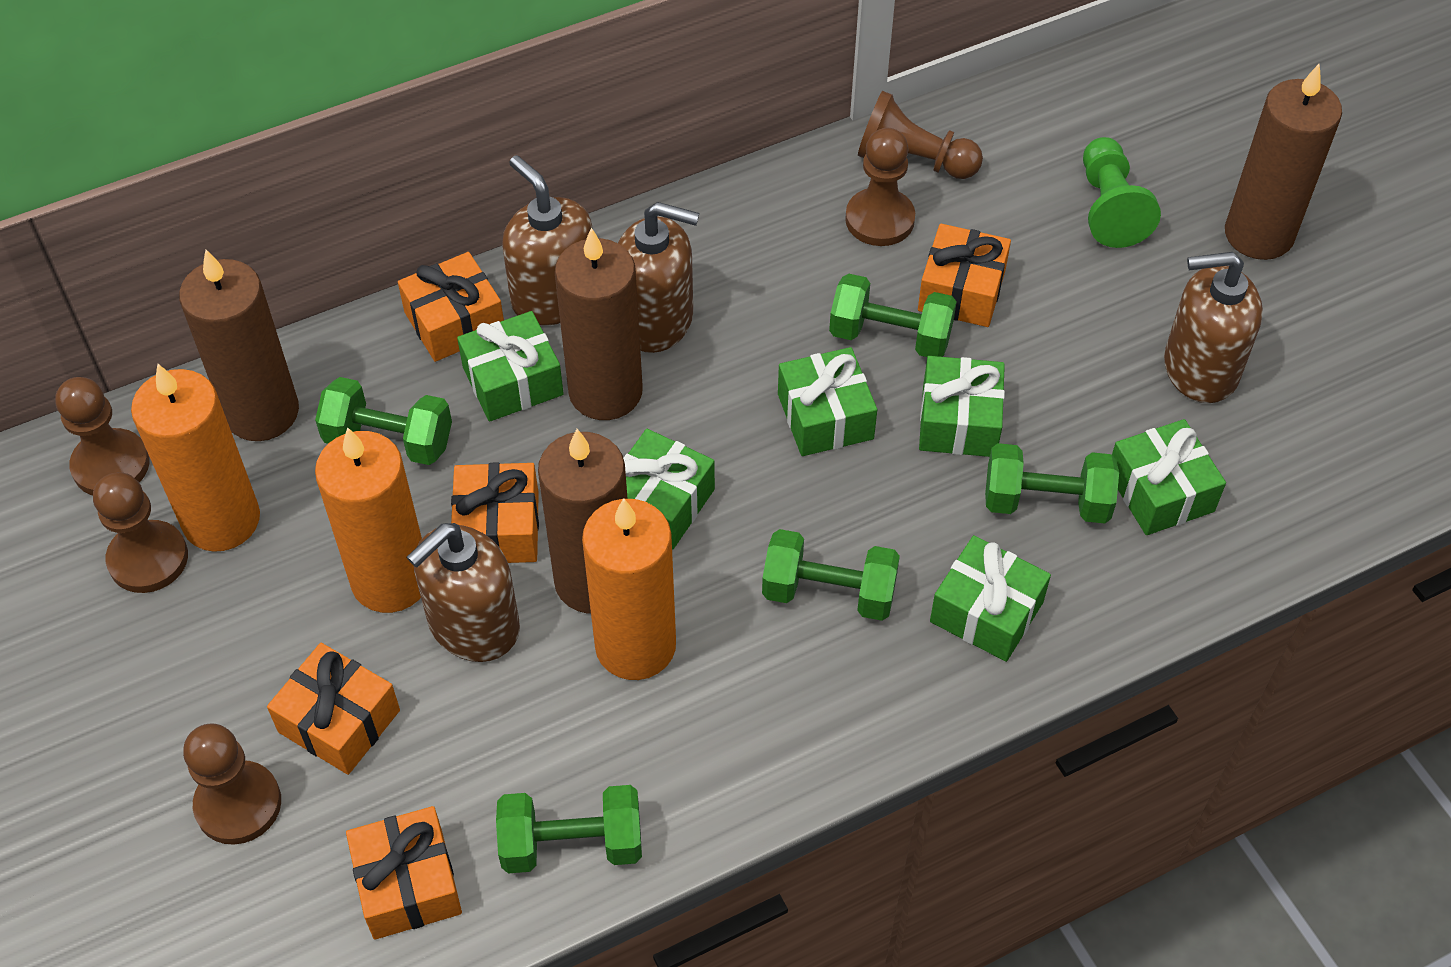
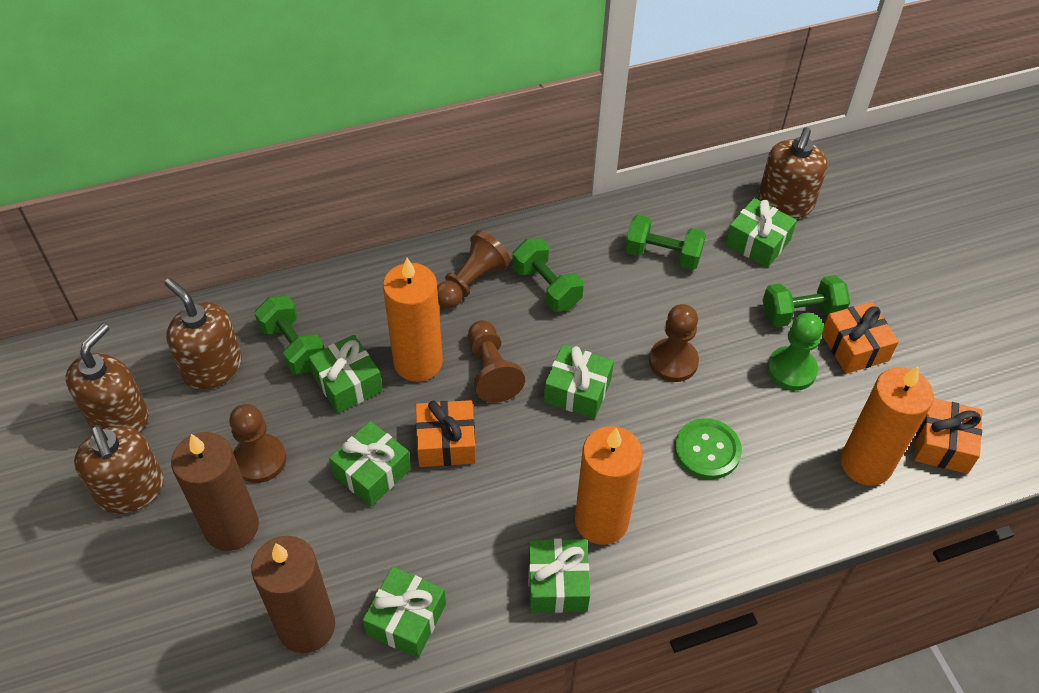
brown candle: 4 -> 2
brown pawn: 5 -> 4
green button: 0 -> 1
green dumbbell: 5 -> 4
orange gift: 5 -> 3

